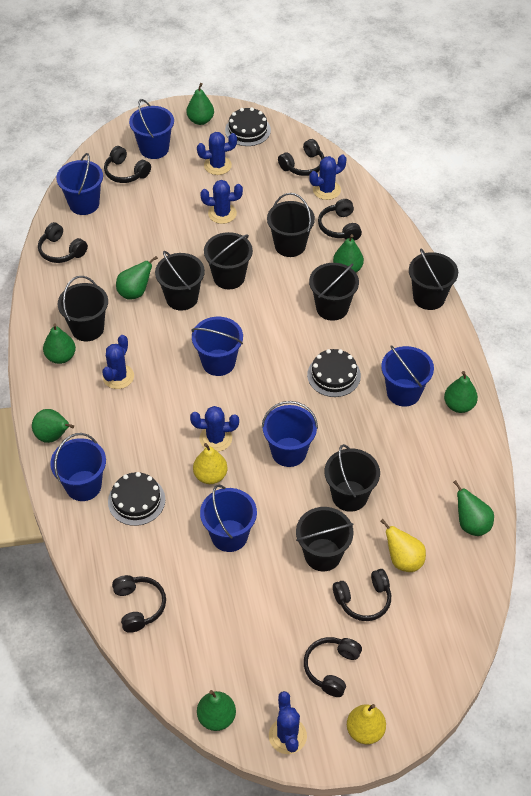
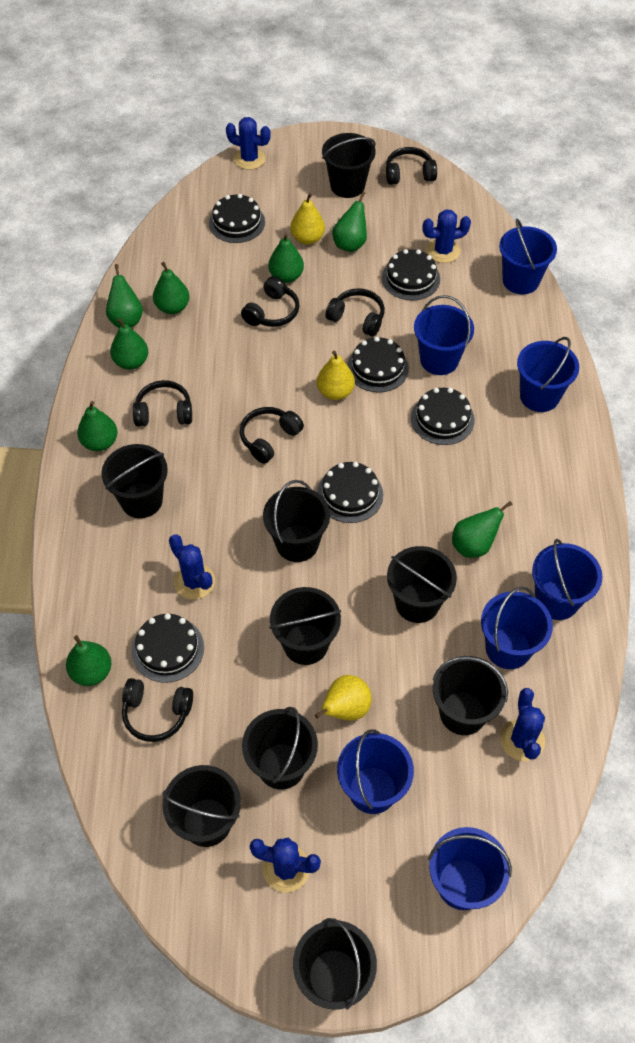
black bucket: 8 -> 9
black cake: 3 -> 6
black headphones: 7 -> 6
blue cactus: 6 -> 5

